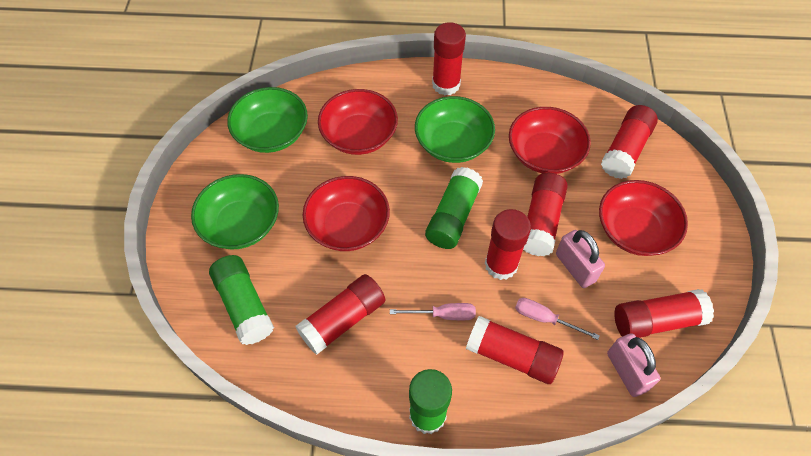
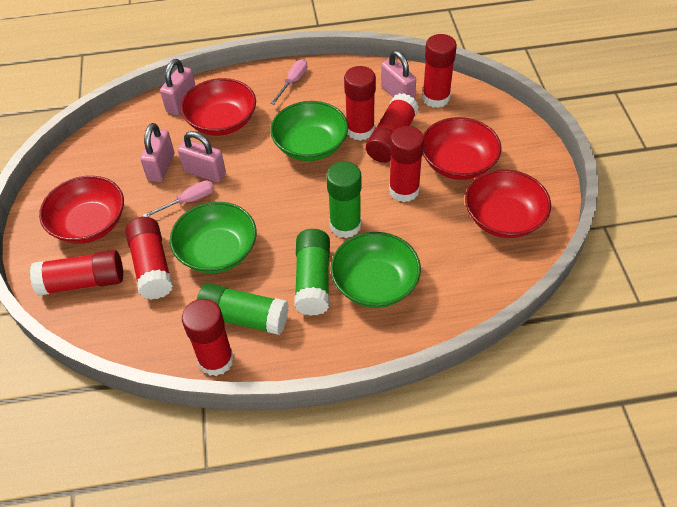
pink padlock: 2 -> 4

